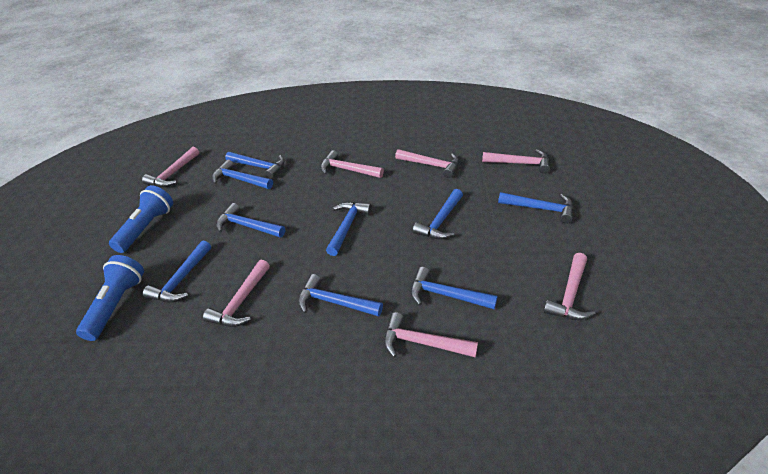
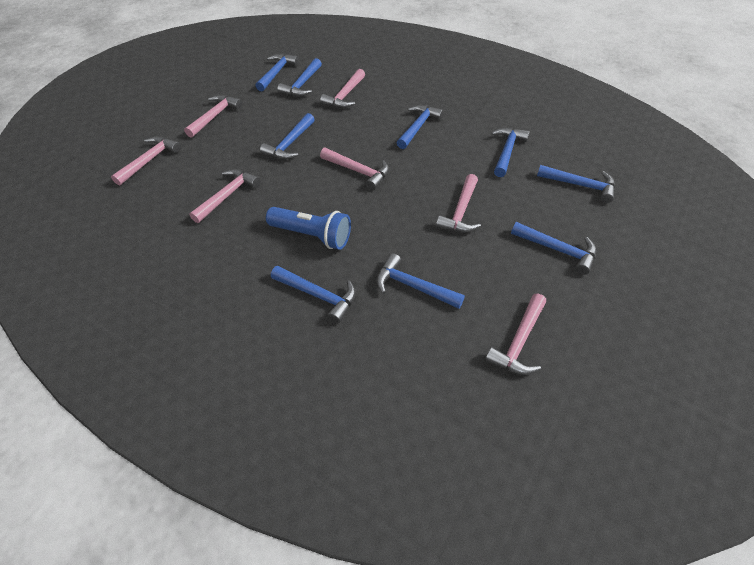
blue flashlight: 2 -> 1

